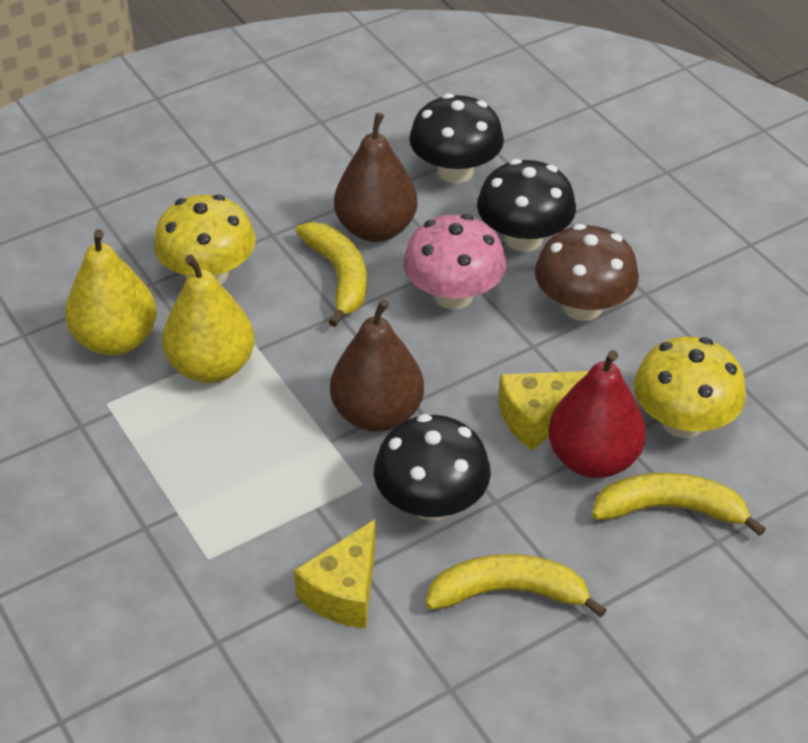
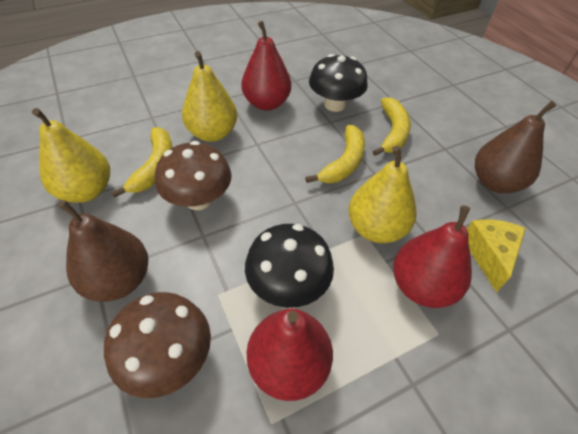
black mushroom: 3 -> 2
brown mushroom: 1 -> 2
pink mushroom: 1 -> 0
red pear: 1 -> 3
yellow cheese: 2 -> 1
yellow mushroom: 2 -> 0
yellow pear: 2 -> 3

